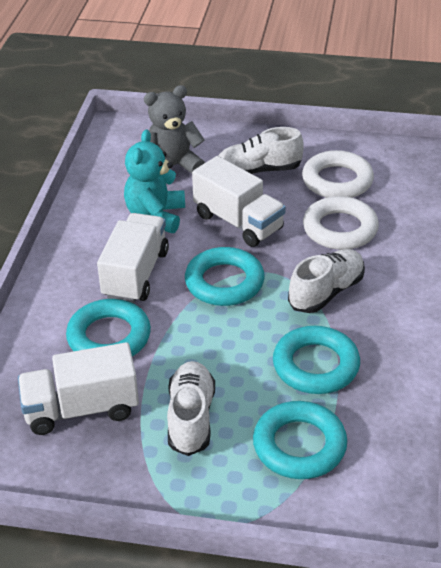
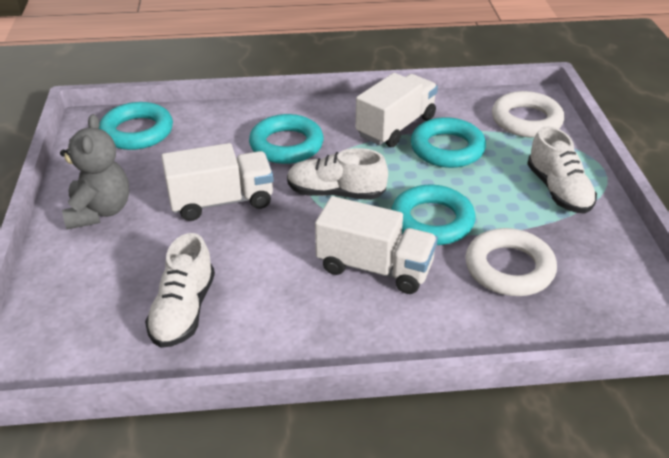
turquoise teddy bear: 1 -> 0

